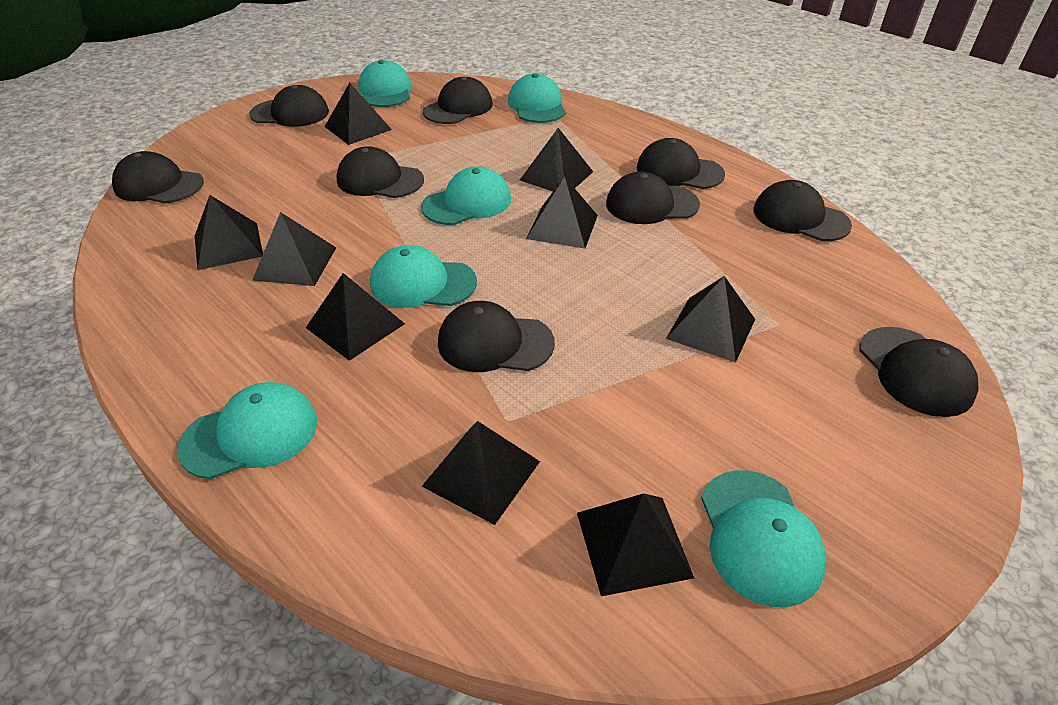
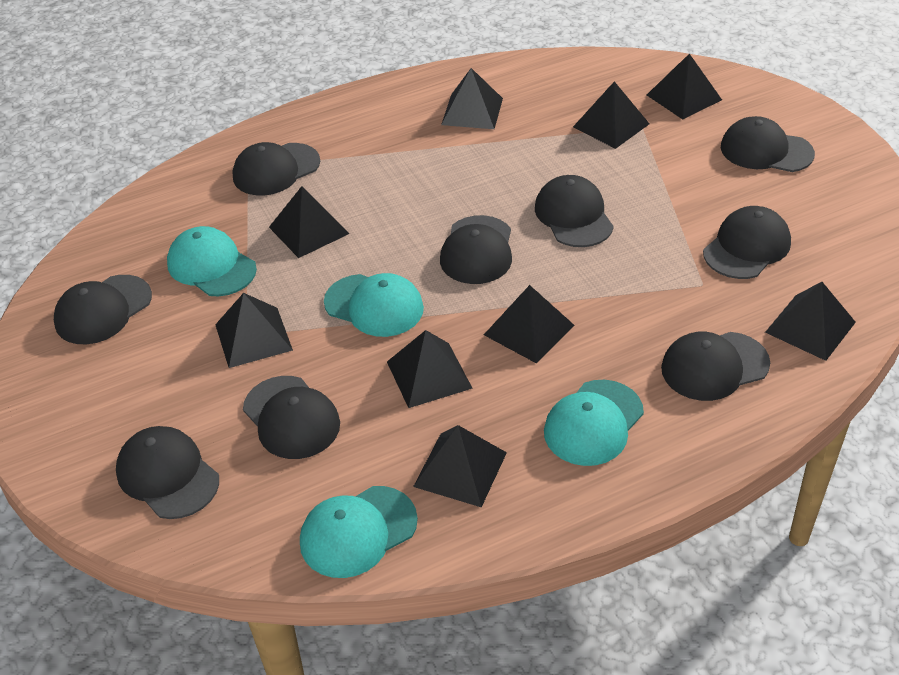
turquoise cap: 6 -> 4

